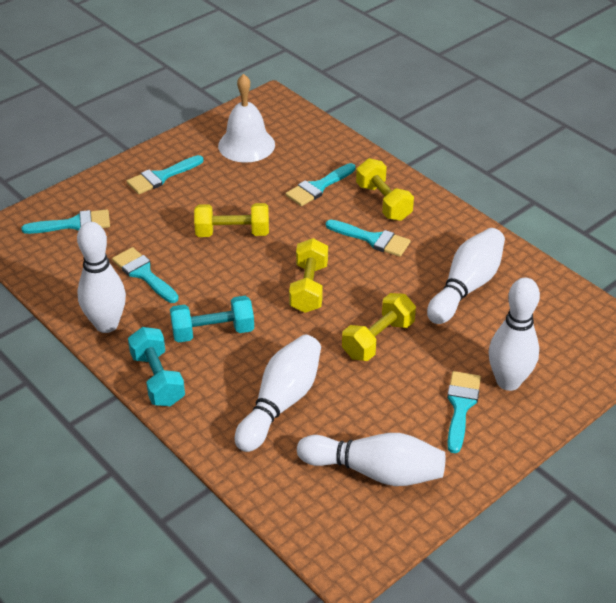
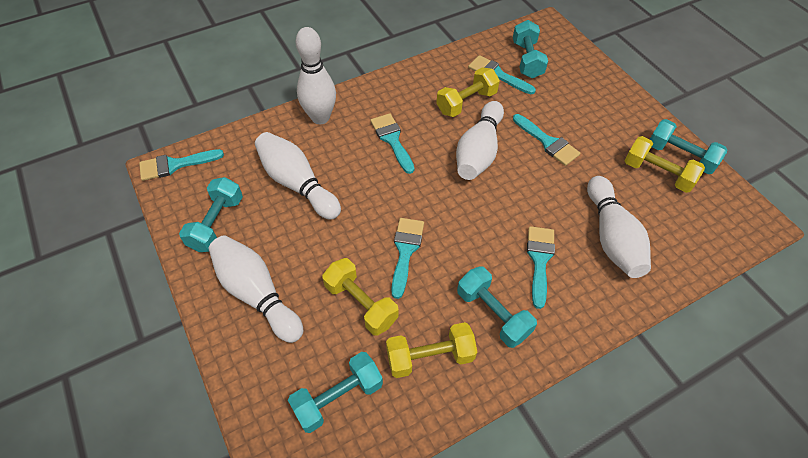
turquoise dumbbell: 2 -> 5
white bell: 1 -> 0

